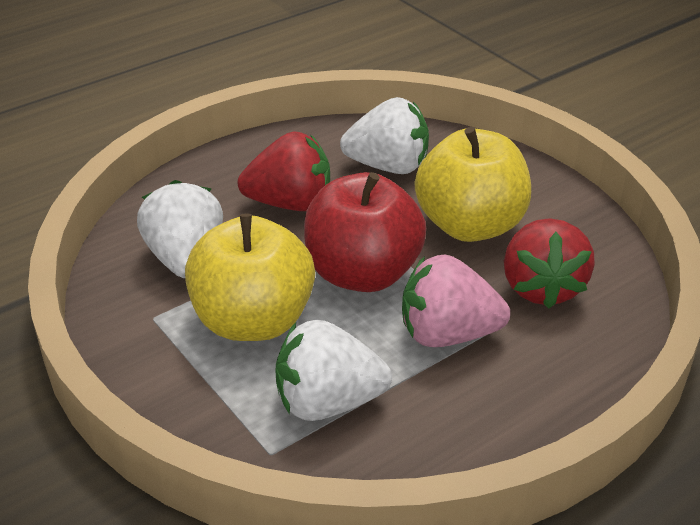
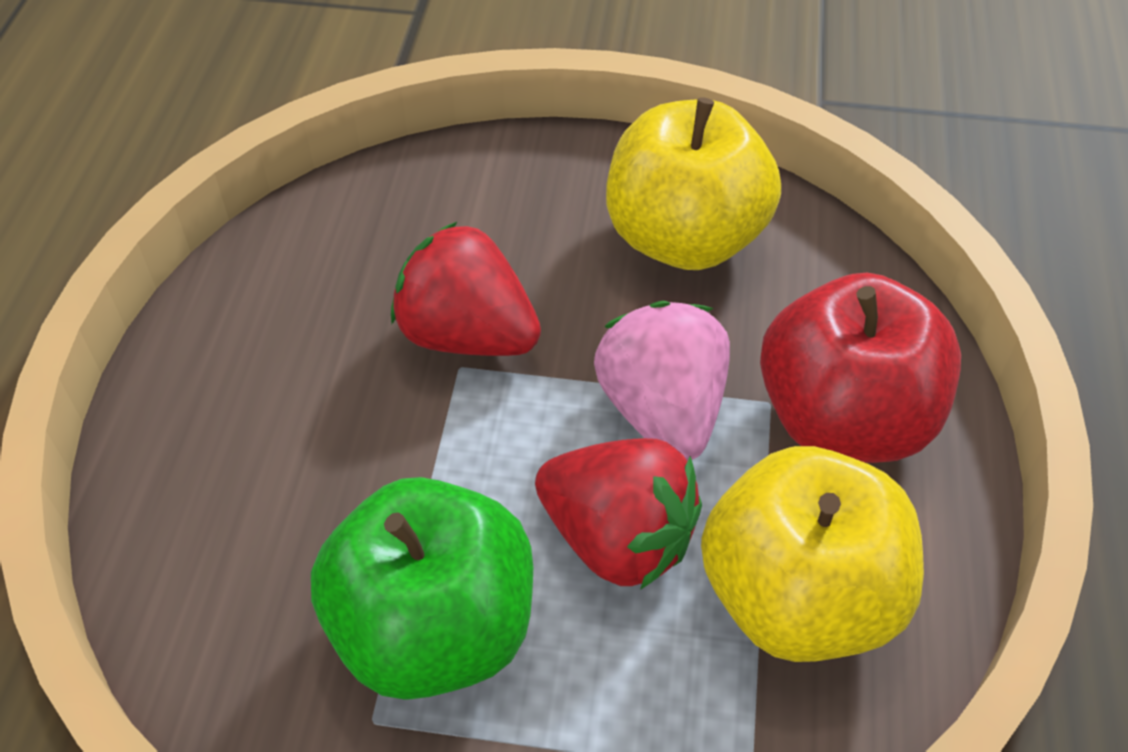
green apple: 0 -> 1
white strawberry: 3 -> 0

